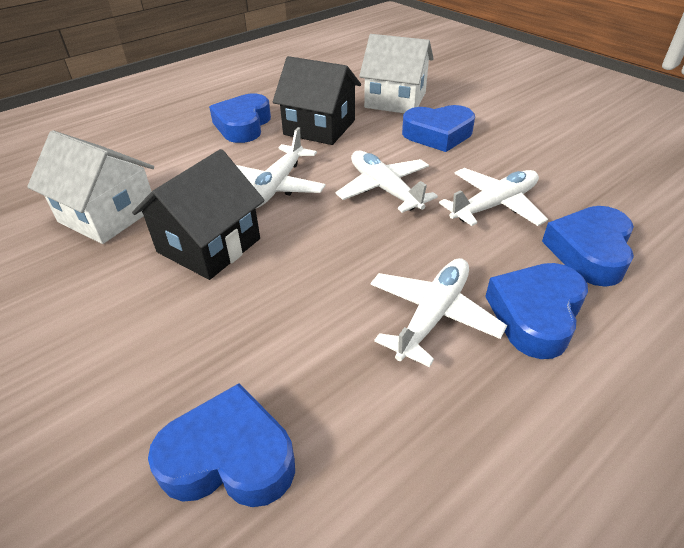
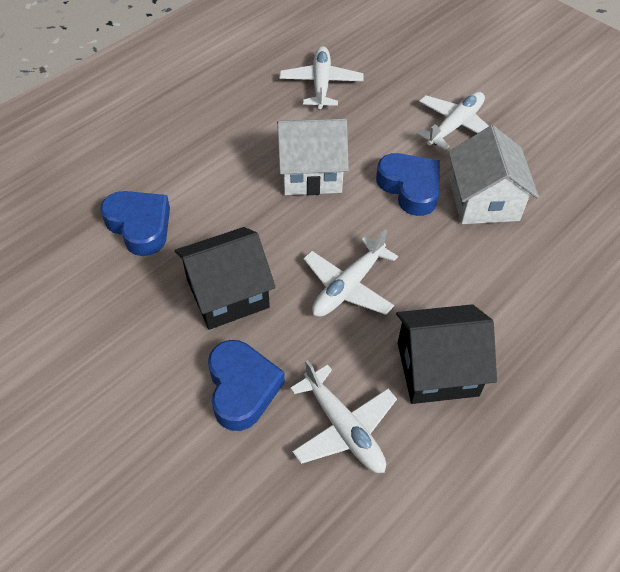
blue heart: 5 -> 3

